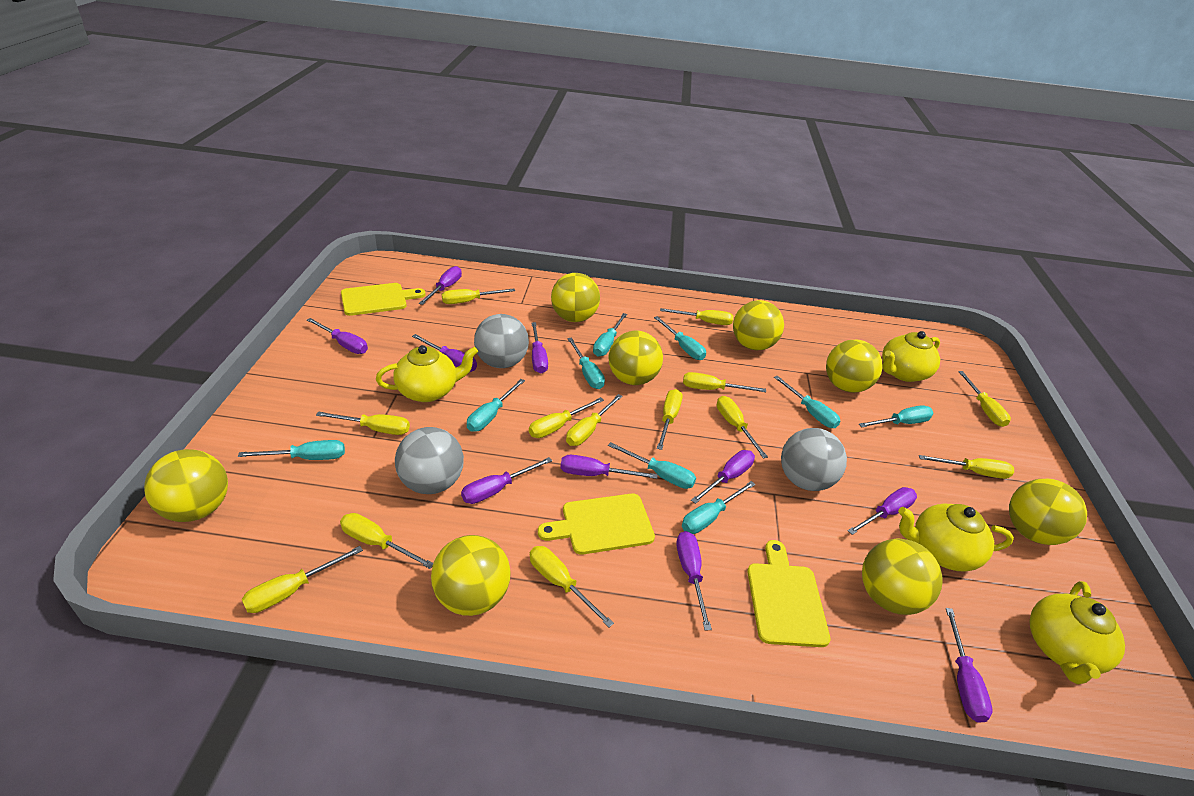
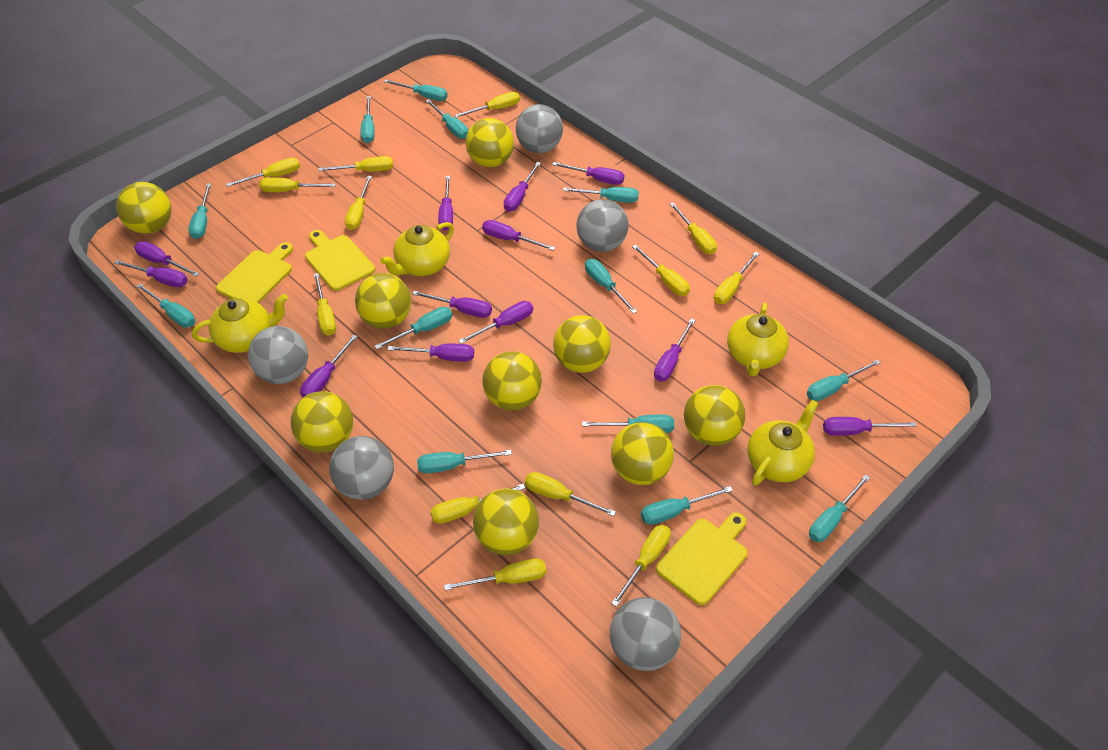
grey ball: 3 -> 5
purple screwdriver: 10 -> 12
turquoise screwdriver: 9 -> 13
yellow ball: 8 -> 9

